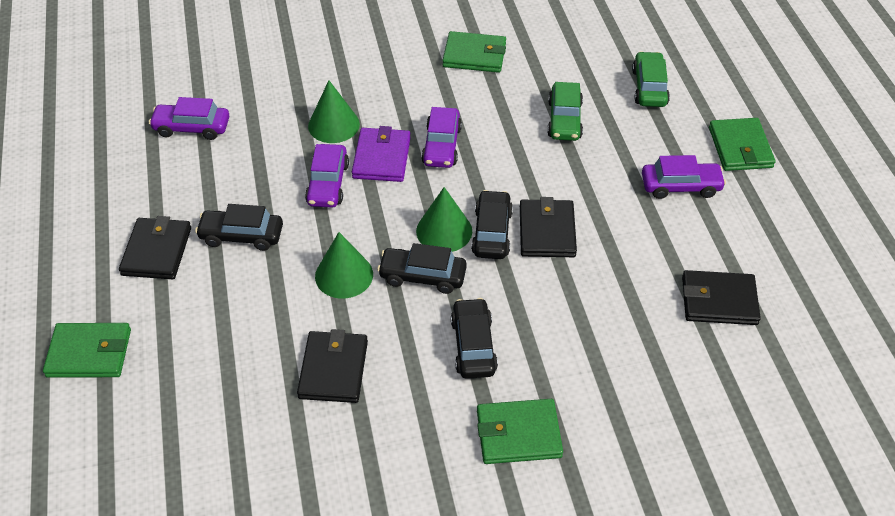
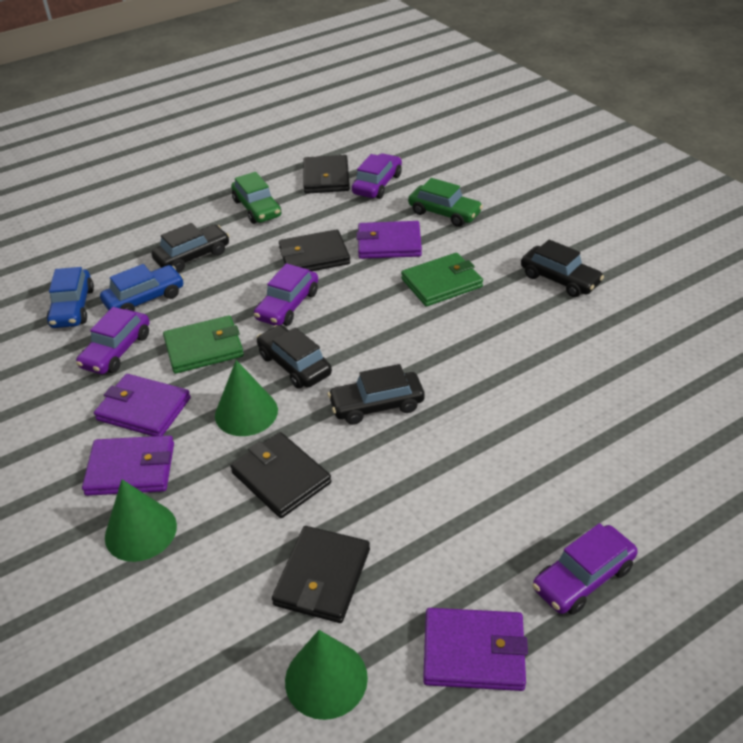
blue car: 0 -> 2
green wallet: 4 -> 2
purple wallet: 1 -> 4

